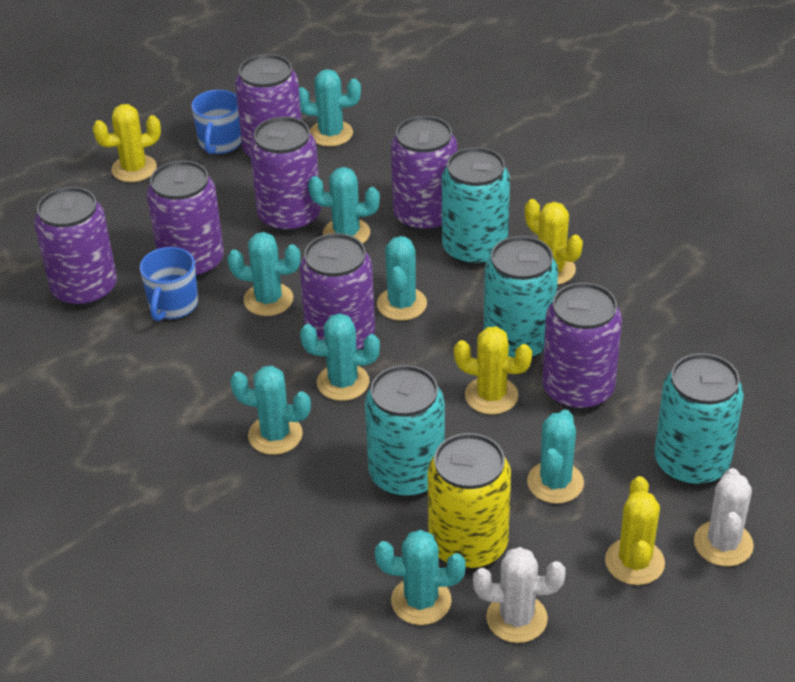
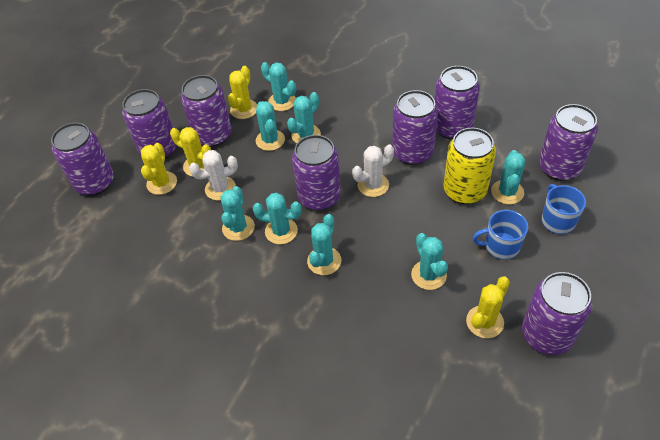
purple can: 7 -> 8
turquoise can: 4 -> 0

